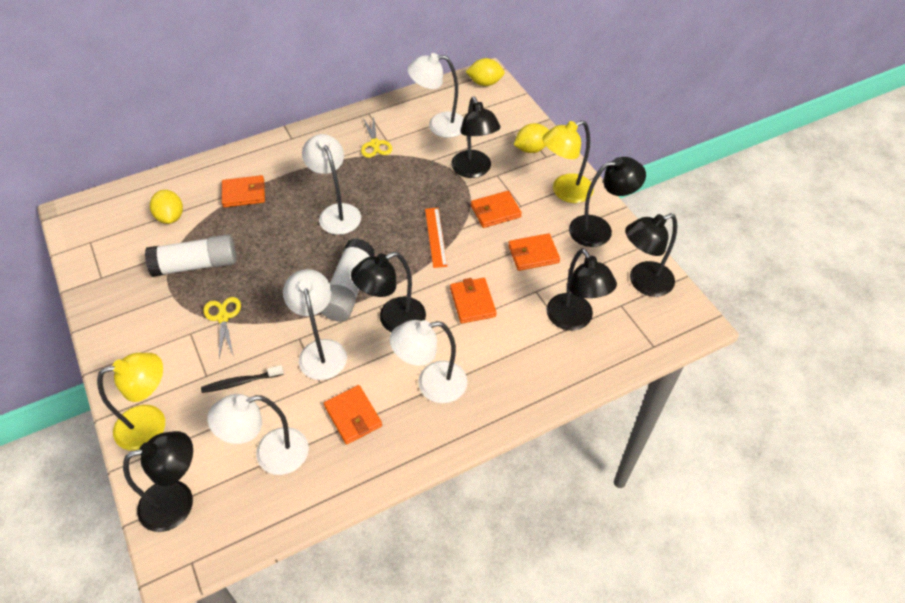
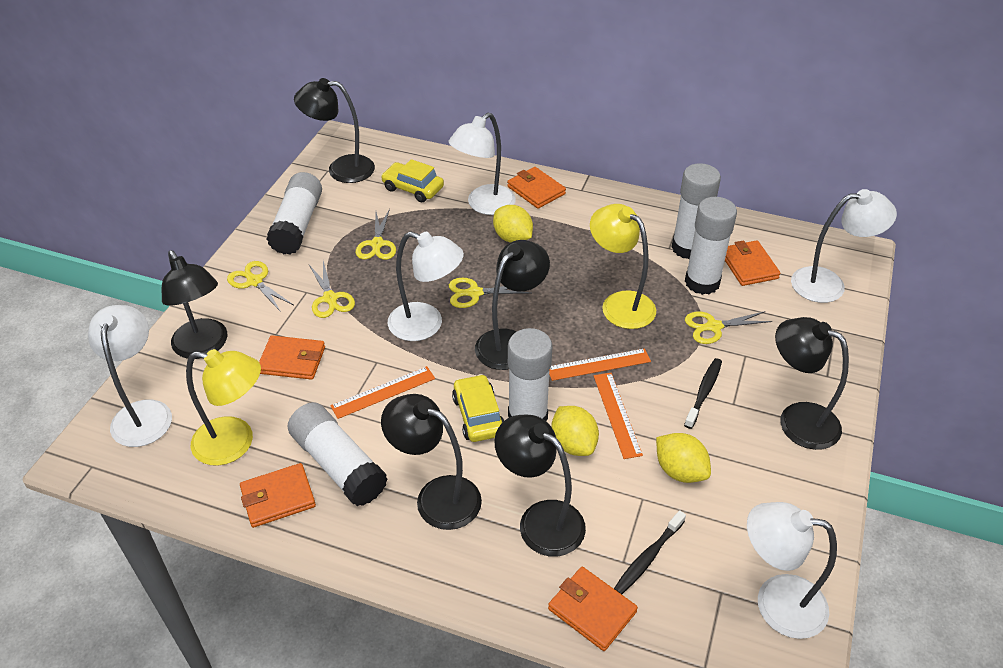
black toothbrush: 1 -> 2
orange ruler: 1 -> 3
white glue stick: 2 -> 5
yellow car: 0 -> 2
yellow scissors: 2 -> 5

